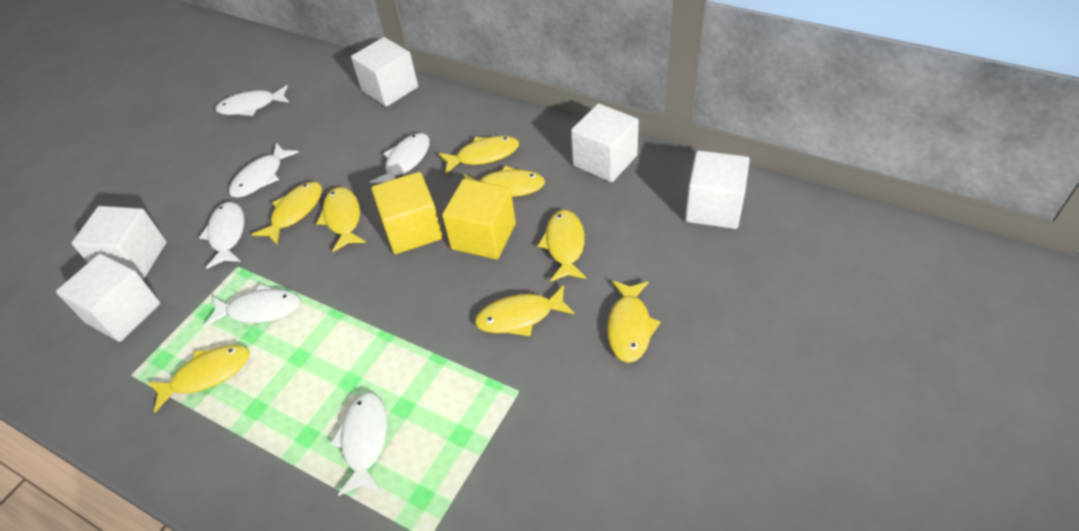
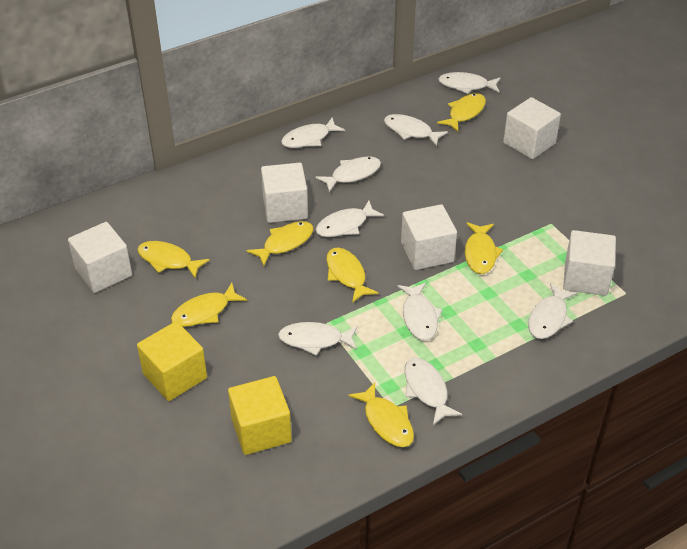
white fish: 6 -> 9
yellow fish: 8 -> 7

